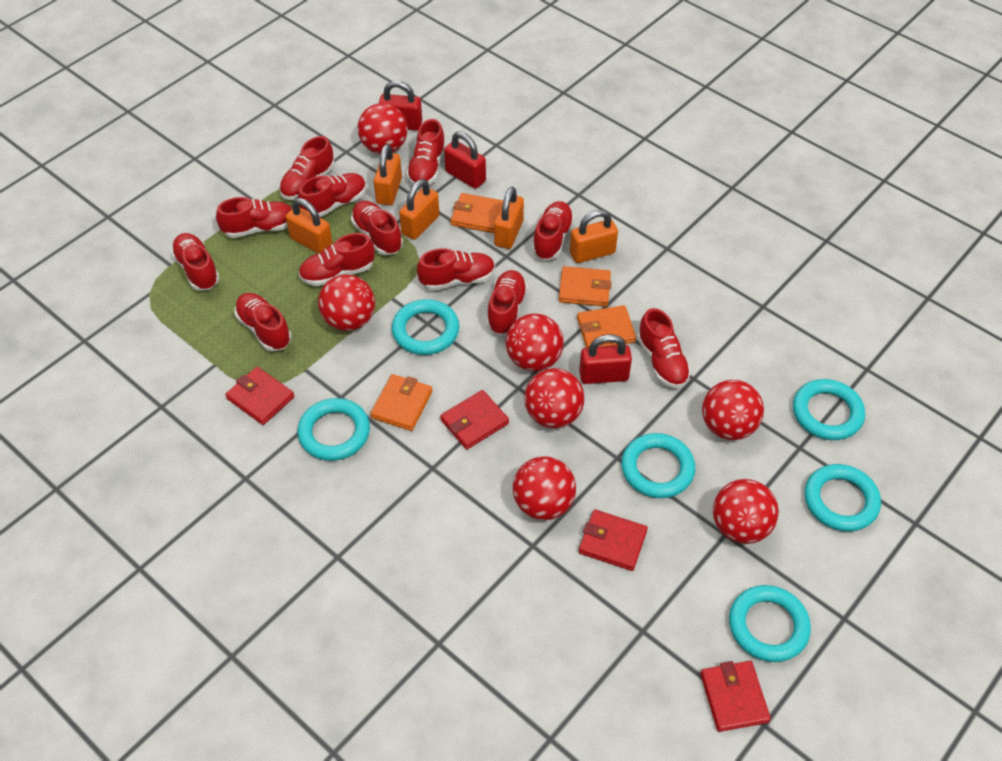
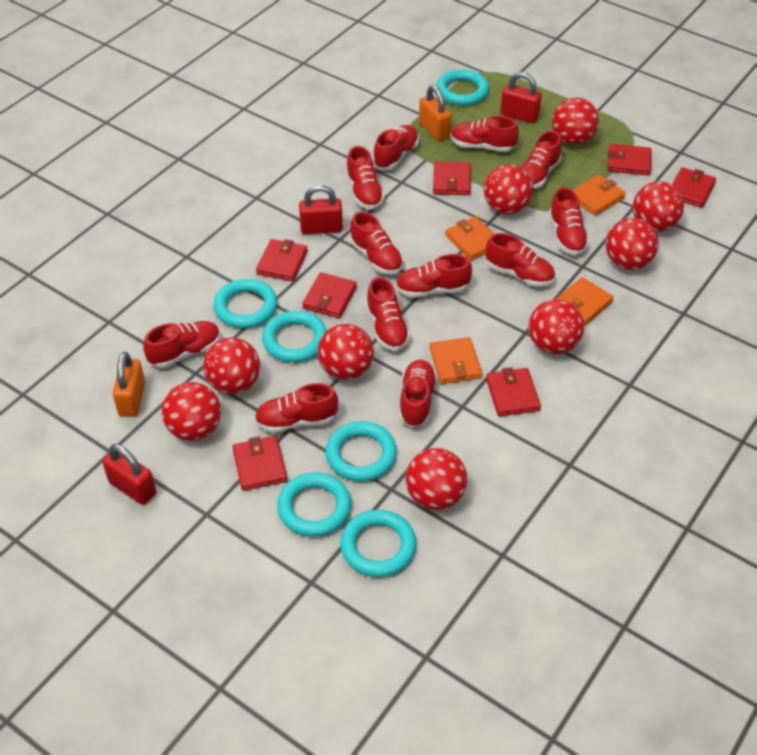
orange padlock: 5 -> 2
red ball: 7 -> 9
red wallet: 4 -> 7

